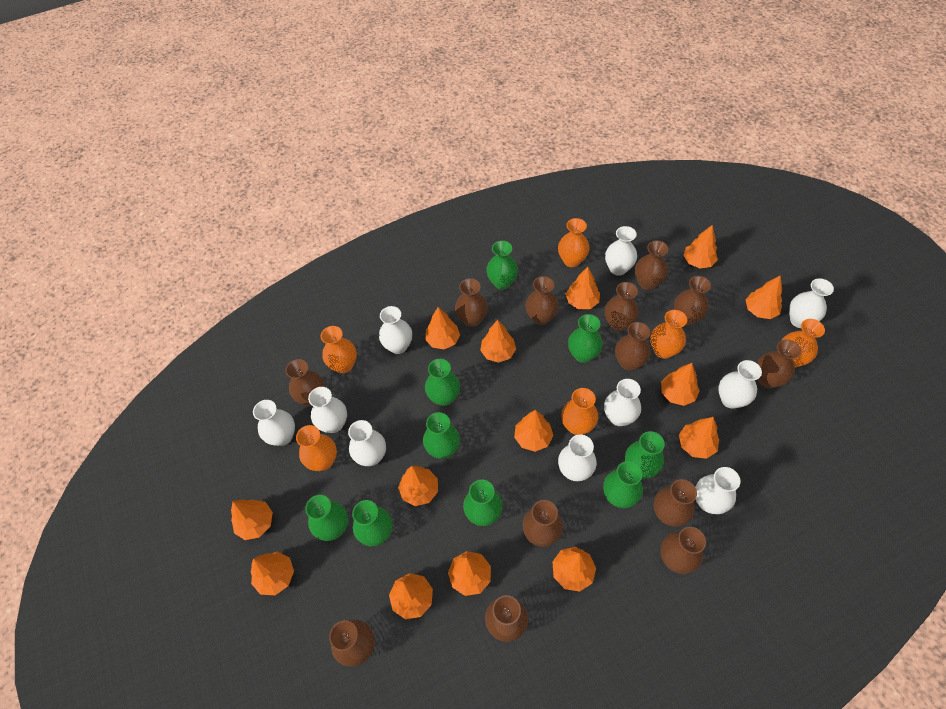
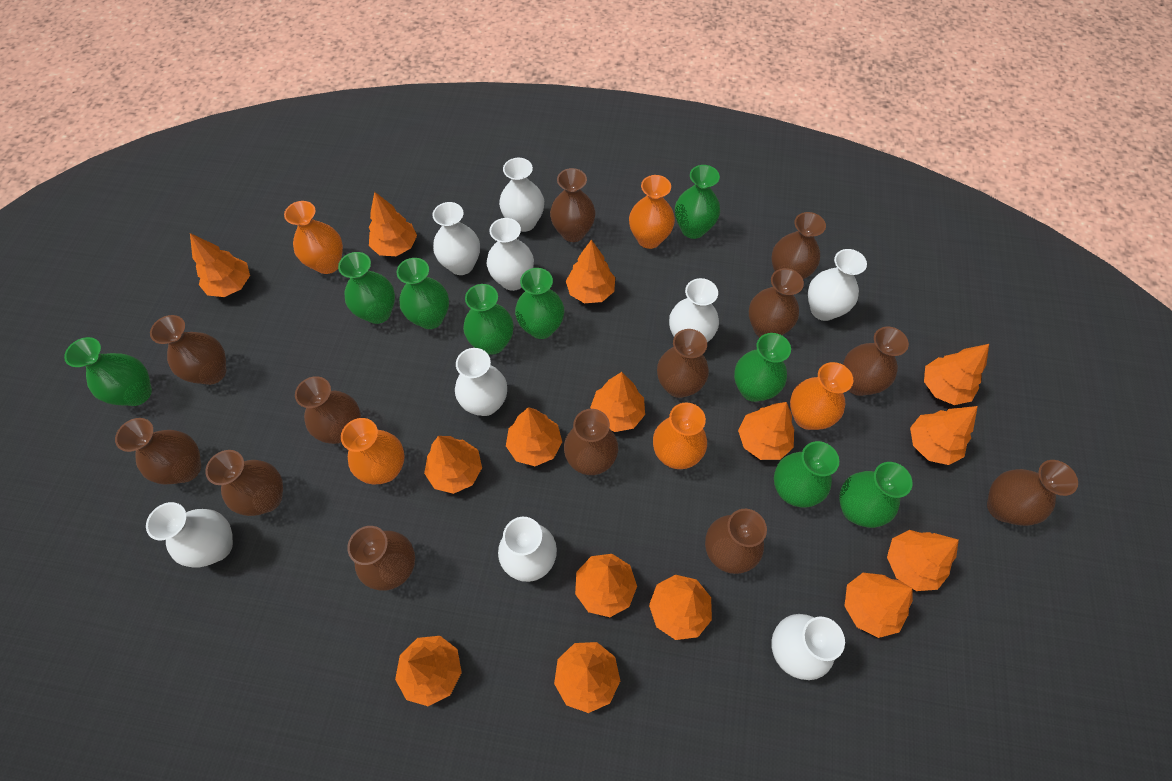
orange tree: 14 -> 15
orange vase: 6 -> 5
white vase: 10 -> 9

